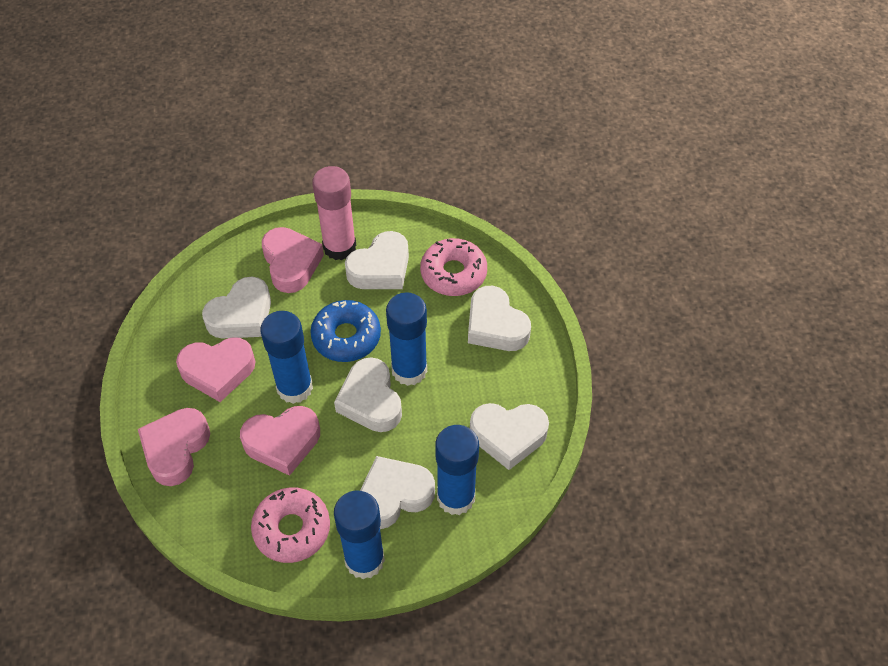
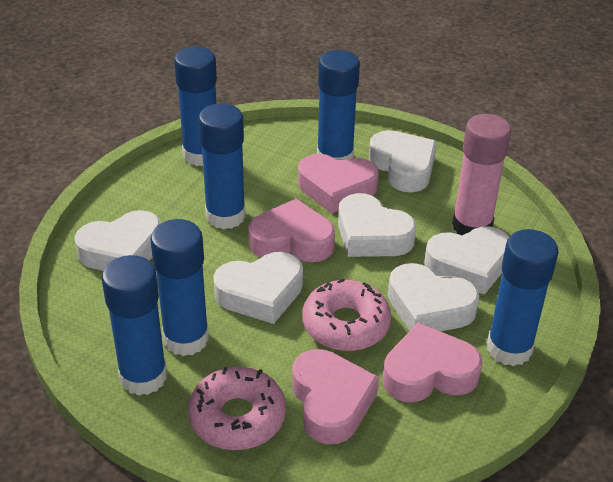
blue donut: 1 -> 0
blue glue stick: 4 -> 6

